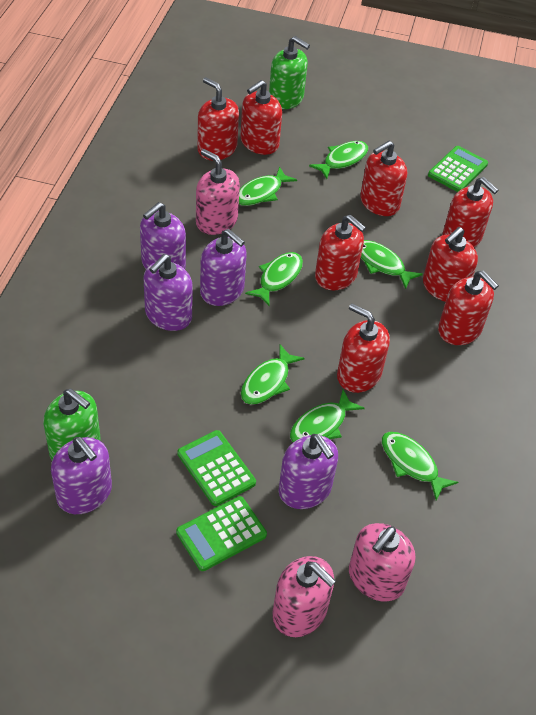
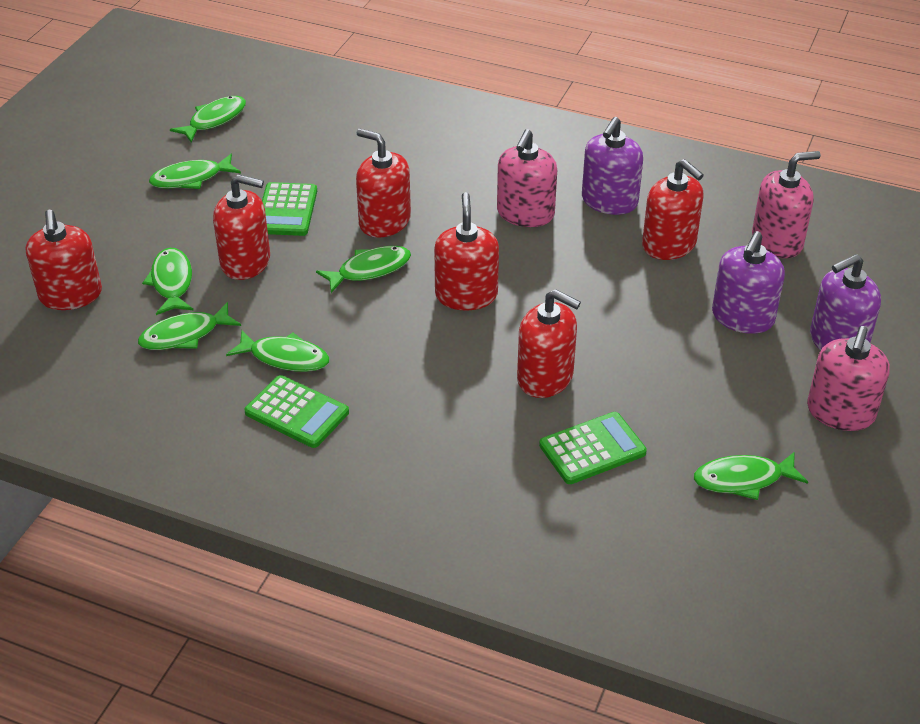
green soap dispenser: 2 -> 0
purple soap dispenser: 5 -> 3
red soap dispenser: 8 -> 6

